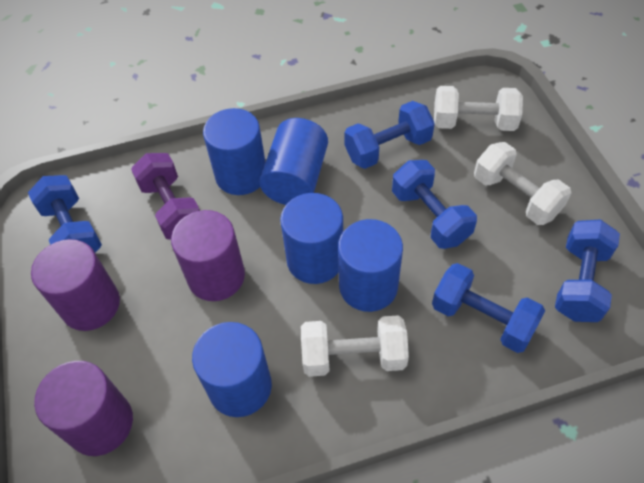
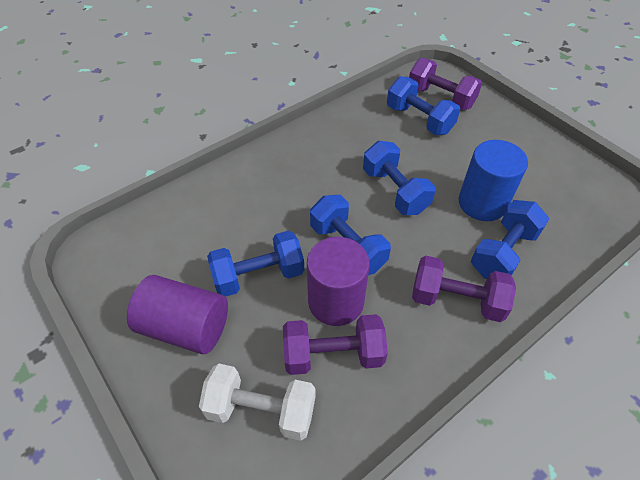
blue cylinder: 5 -> 1
purple cylinder: 3 -> 2
purple dumbbell: 1 -> 3
white dumbbell: 3 -> 1

